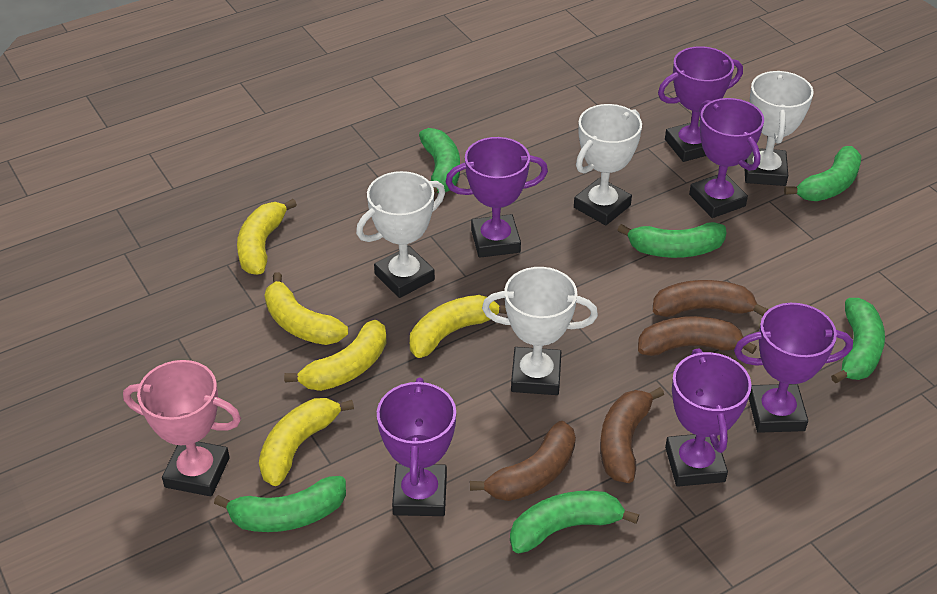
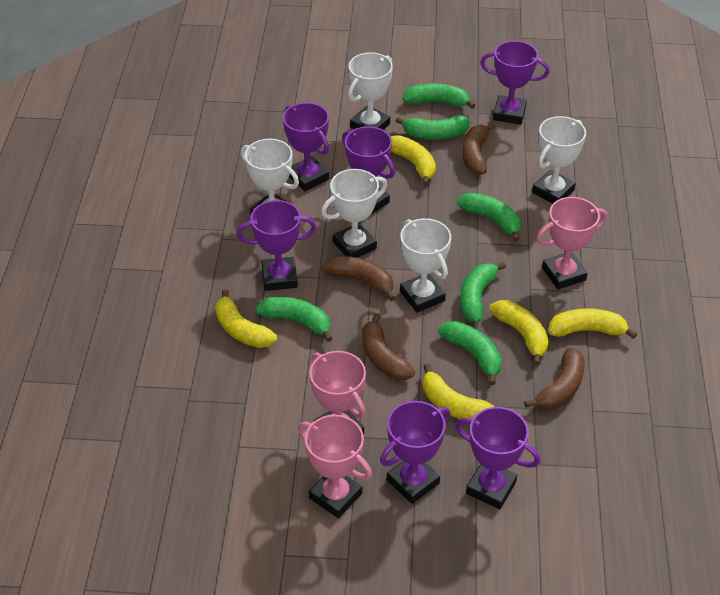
pink trophy: 1 -> 3
white trophy: 4 -> 5

